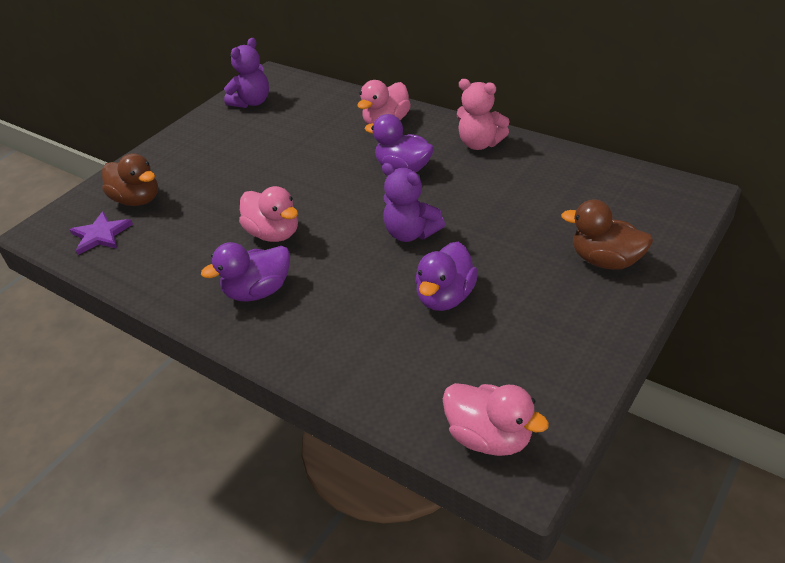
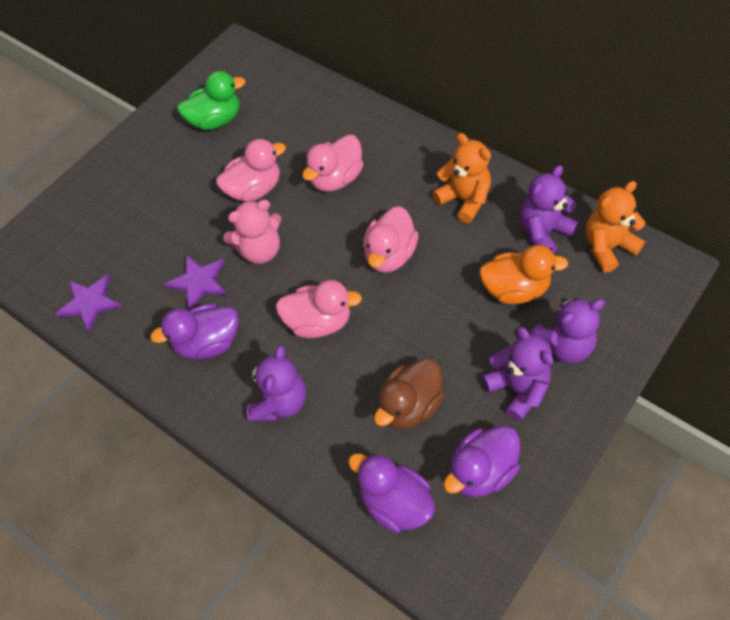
brown duck: 2 -> 1
green duck: 0 -> 1
orange duck: 0 -> 1
orange teddy bear: 0 -> 2
pink duck: 3 -> 4
purple star: 1 -> 2
purple teddy bear: 2 -> 4

